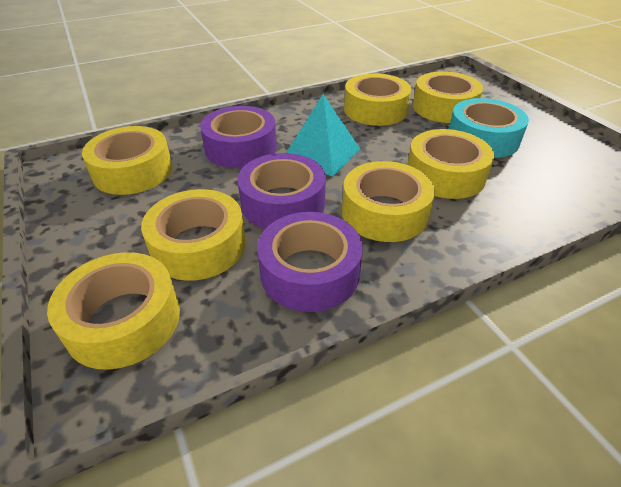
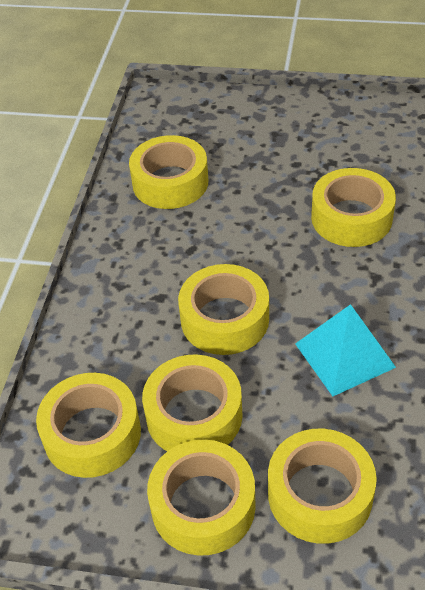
purple tape: 3 -> 0
turquoise tape: 1 -> 0

